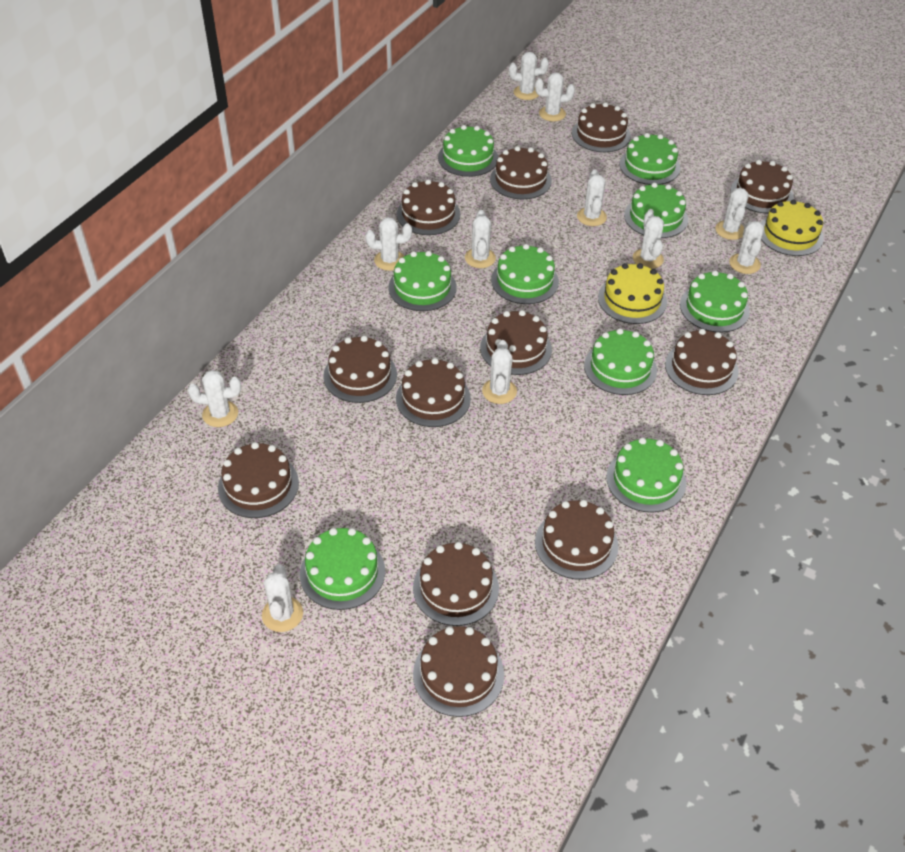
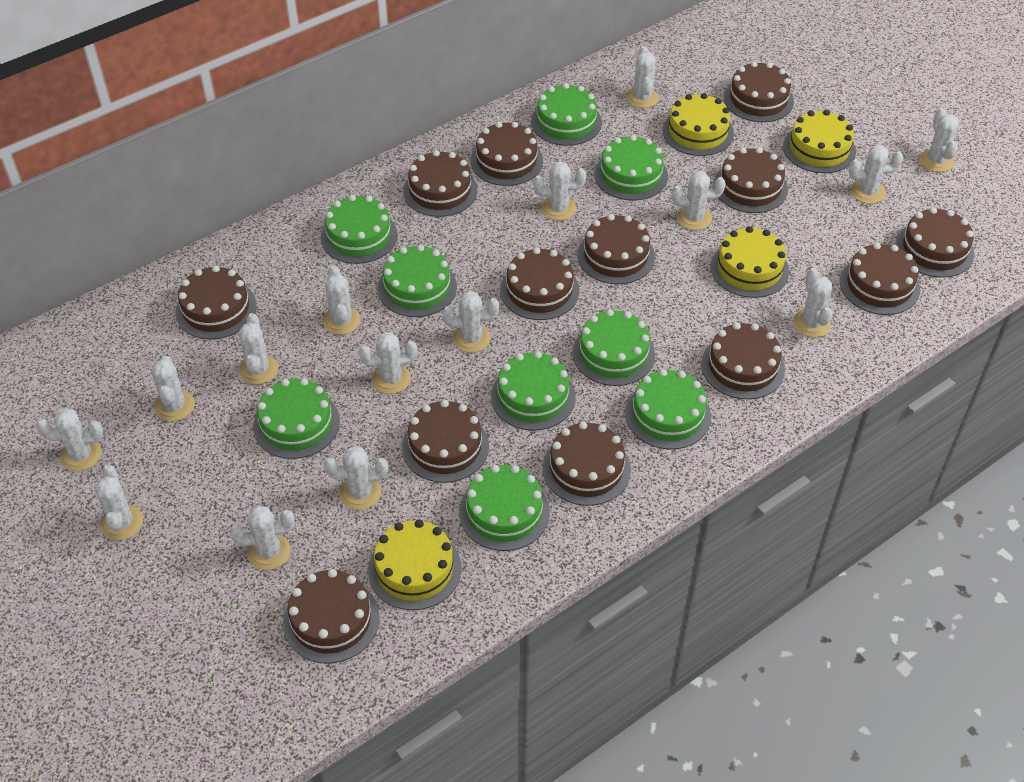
brown cake: 12 -> 13
white cactus: 11 -> 15
yellow cake: 2 -> 4

